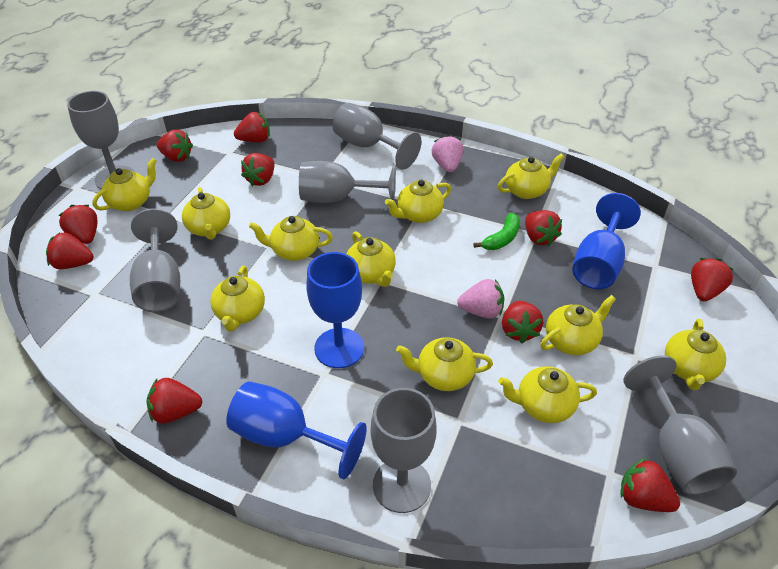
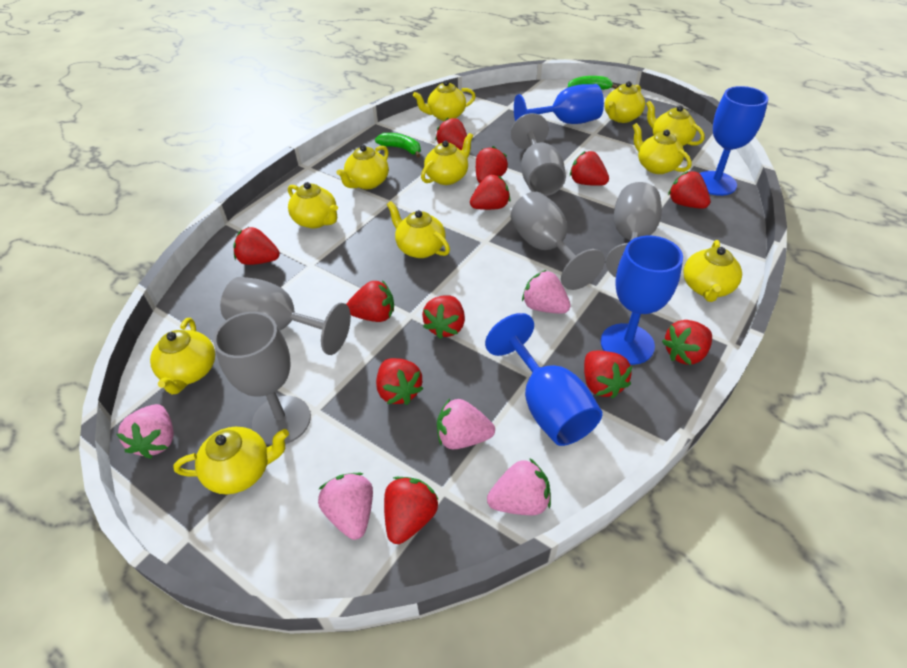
blue goblet: 3 -> 4
green banana: 1 -> 2
grey goblet: 6 -> 5
pink strawberry: 2 -> 5
red strawberry: 10 -> 12

